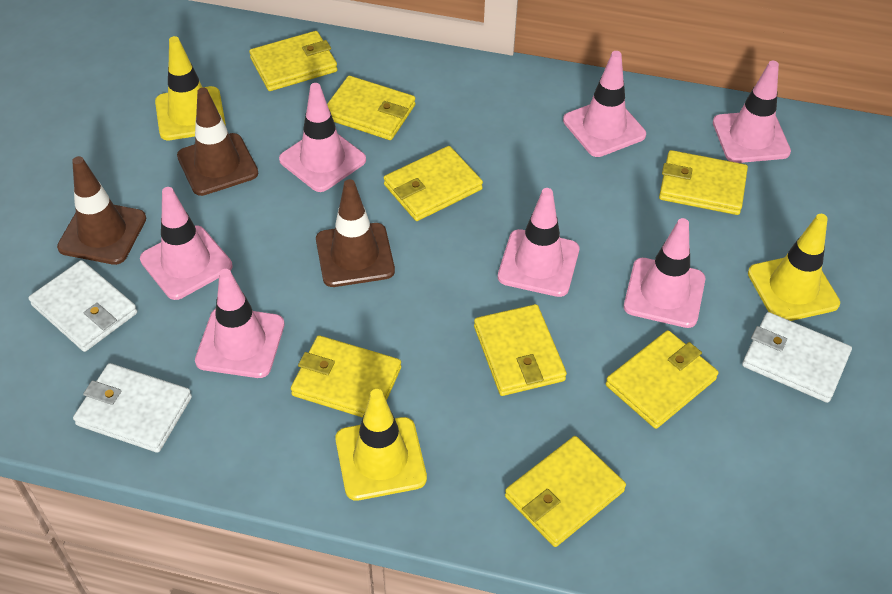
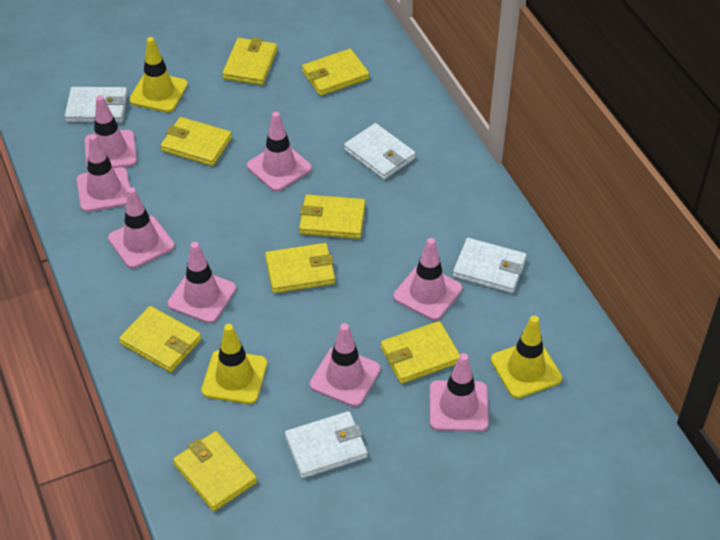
brown traffic cone: 3 -> 0
pink traffic cone: 7 -> 8
white wallet: 3 -> 4

